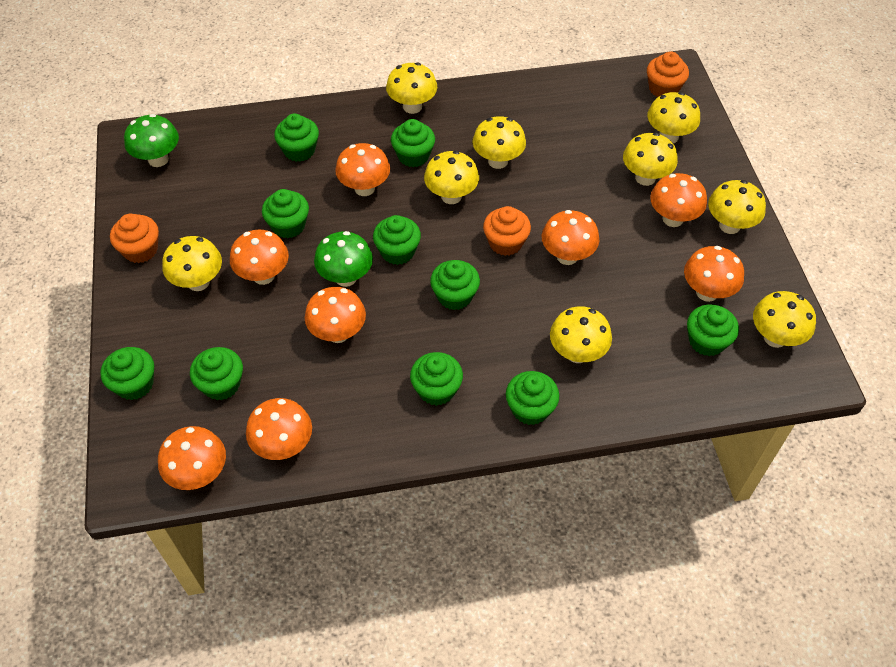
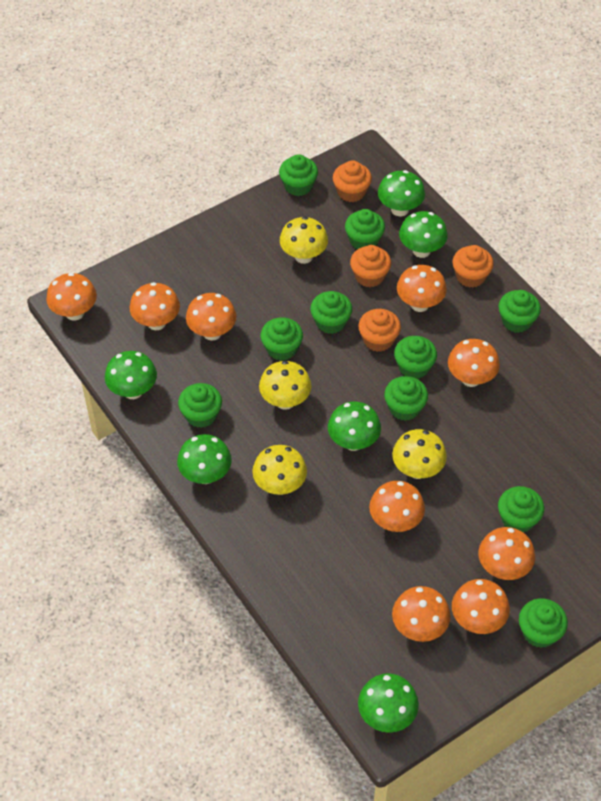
green mushroom: 2 -> 6
orange cupcake: 3 -> 4
orange mushroom: 8 -> 9
yellow mushroom: 9 -> 4

